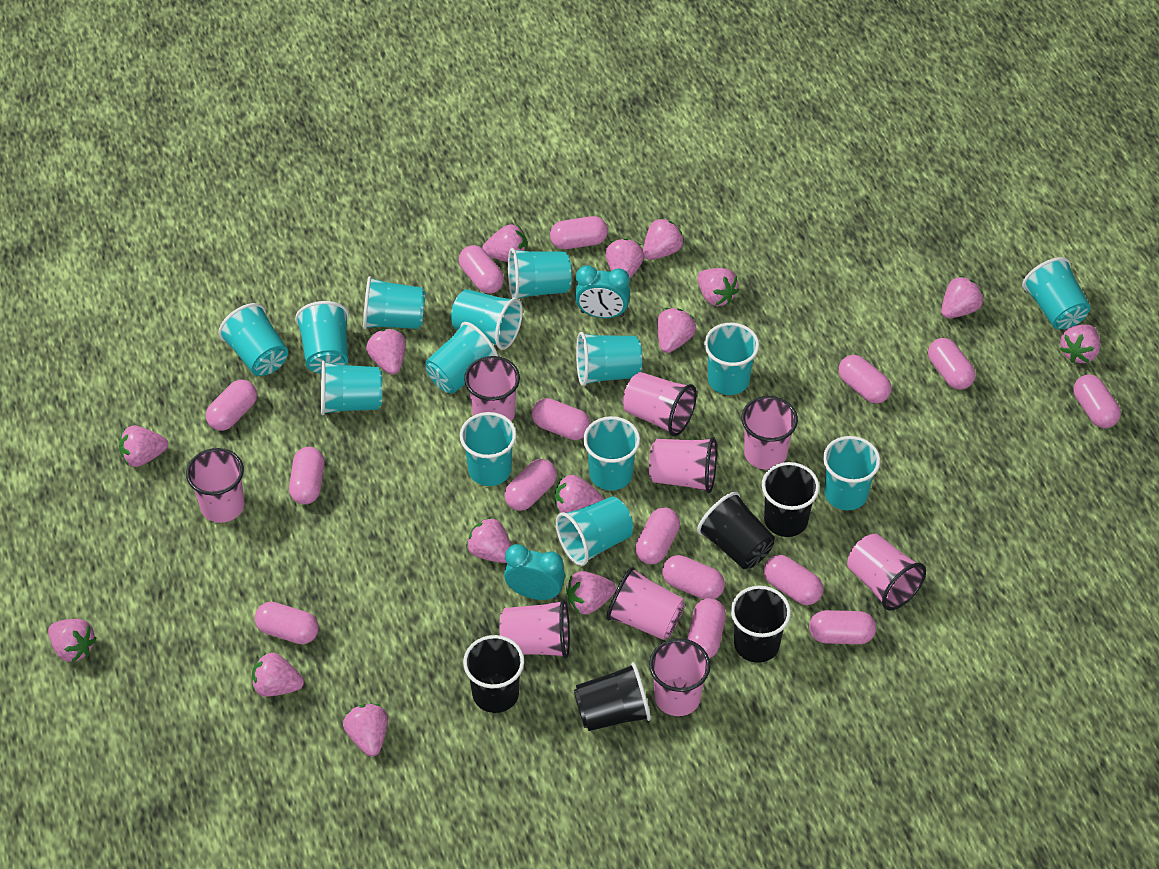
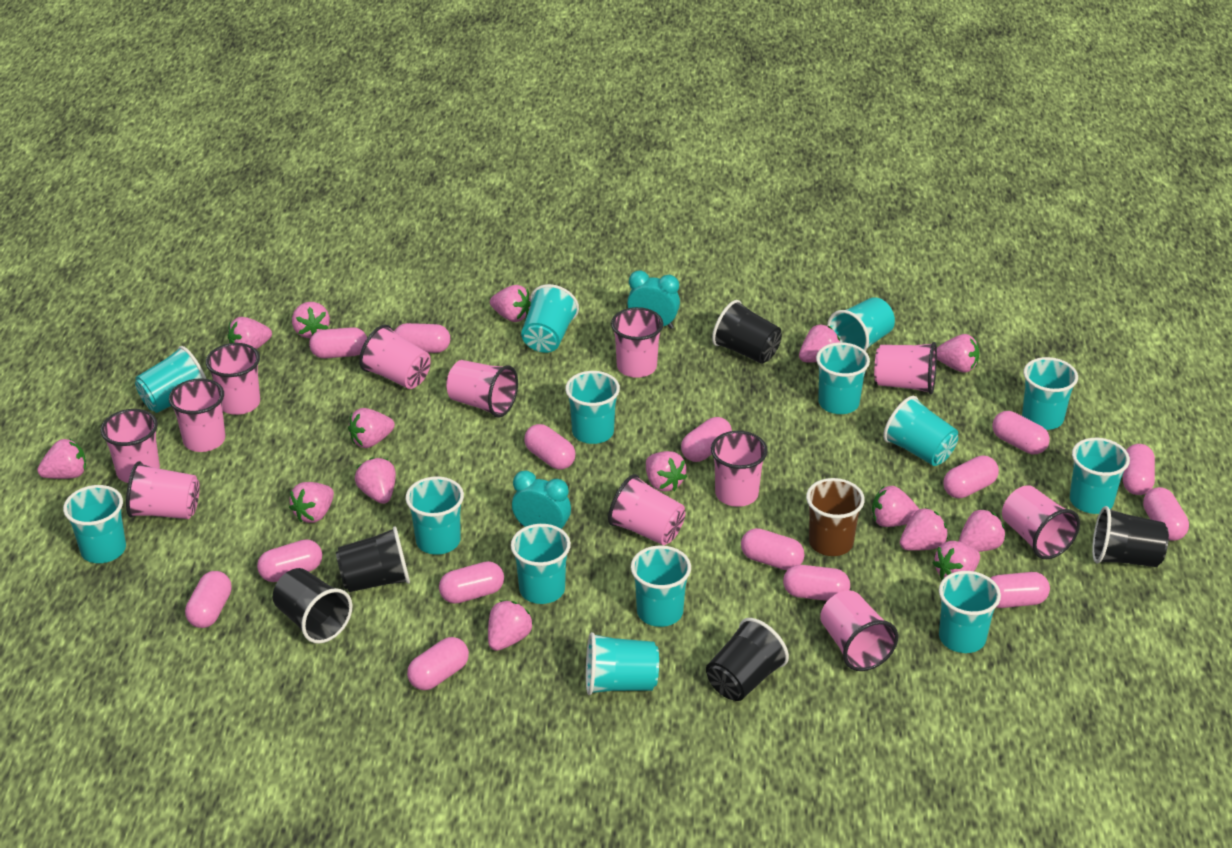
brown cup: 0 -> 1
pink cup: 9 -> 12

